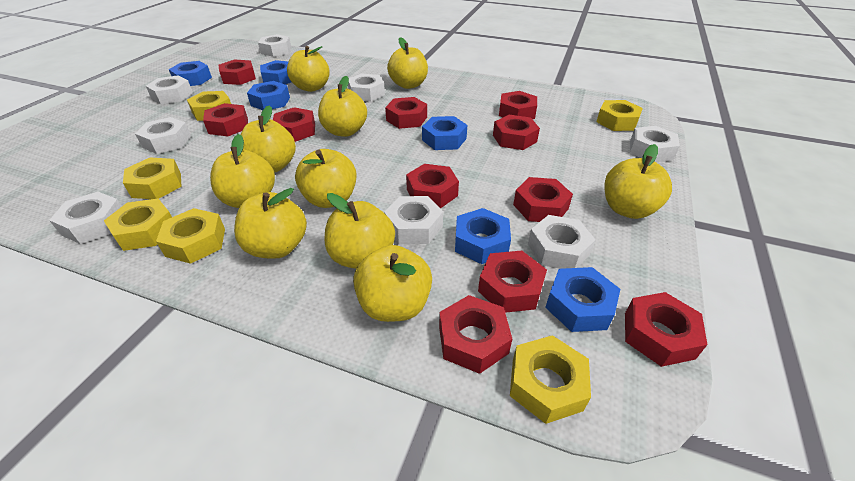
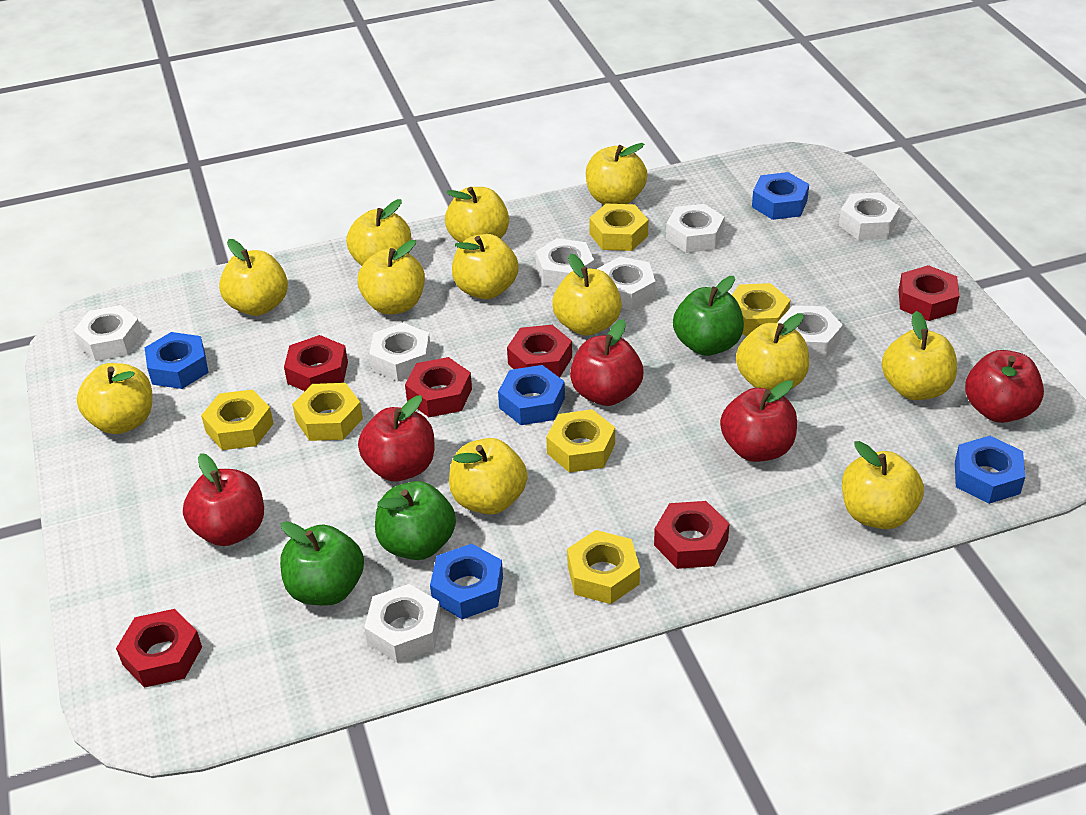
blue nut: 6 -> 5
green apple: 0 -> 3
red apple: 0 -> 5
red nut: 11 -> 6
yellow apple: 10 -> 12

